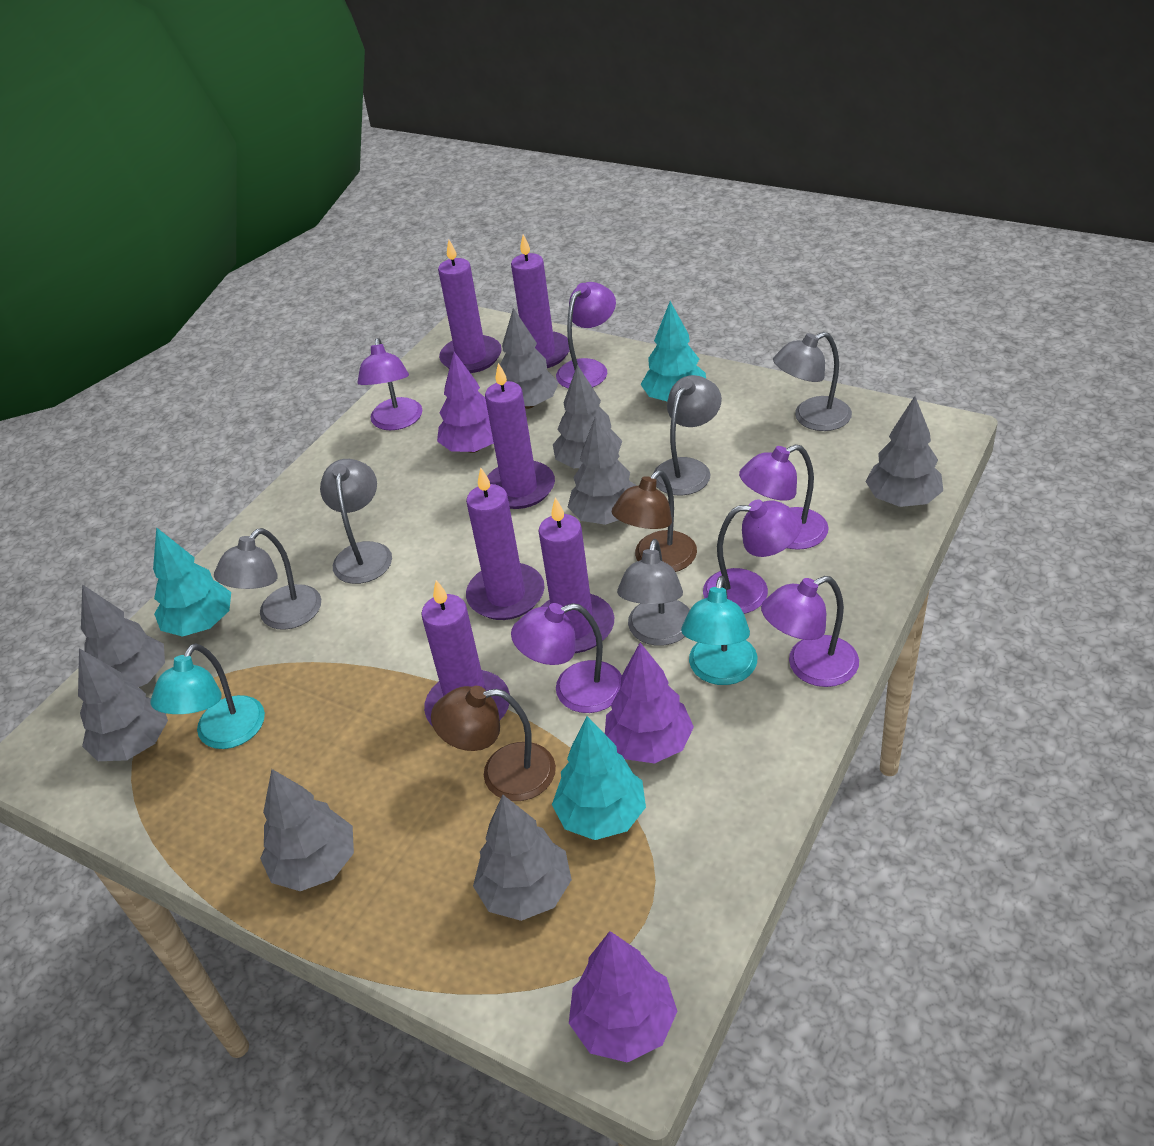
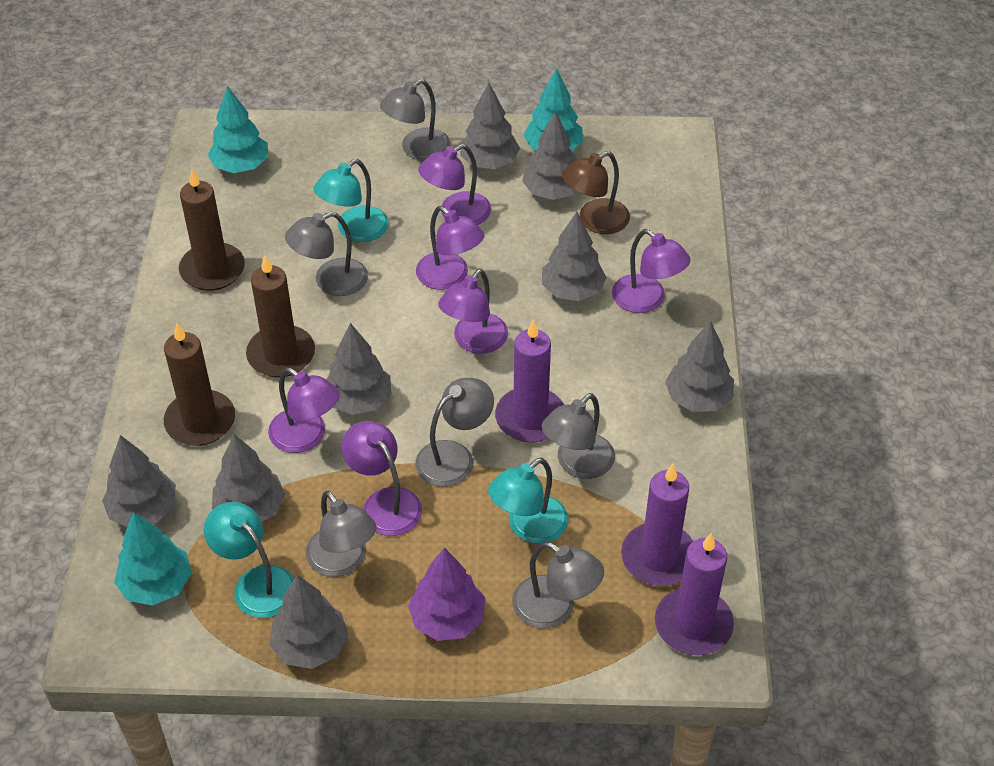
brown candle: 0 -> 3
brown lamp: 2 -> 1
grey lamp: 5 -> 6
purple candle: 6 -> 3
purple tree: 3 -> 1
turquoise lamp: 2 -> 3

